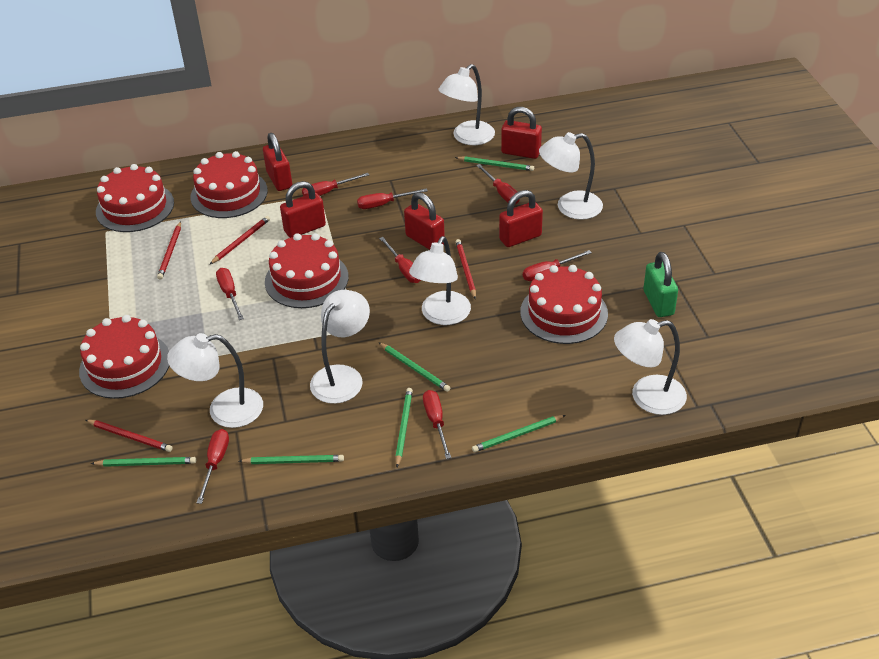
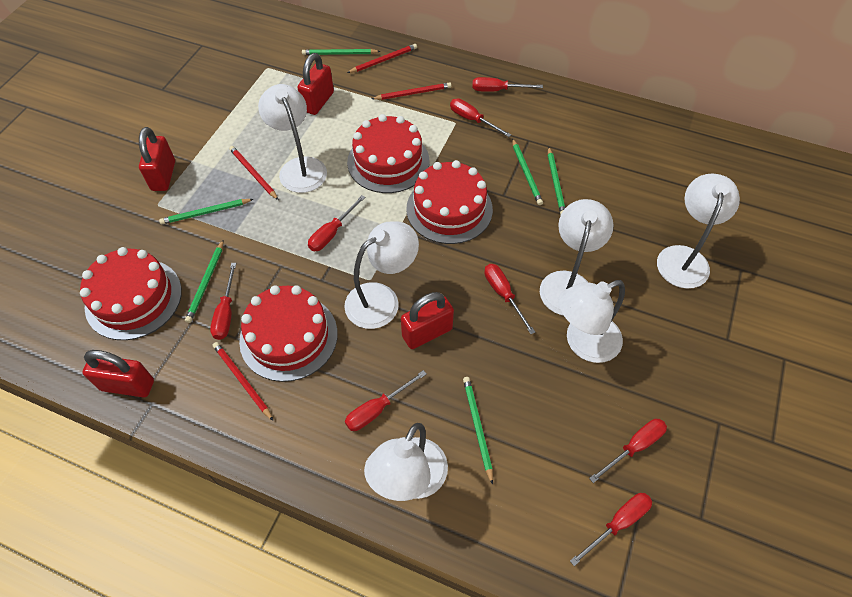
green padlock: 1 -> 0
red cake: 5 -> 4
red padlock: 5 -> 4

